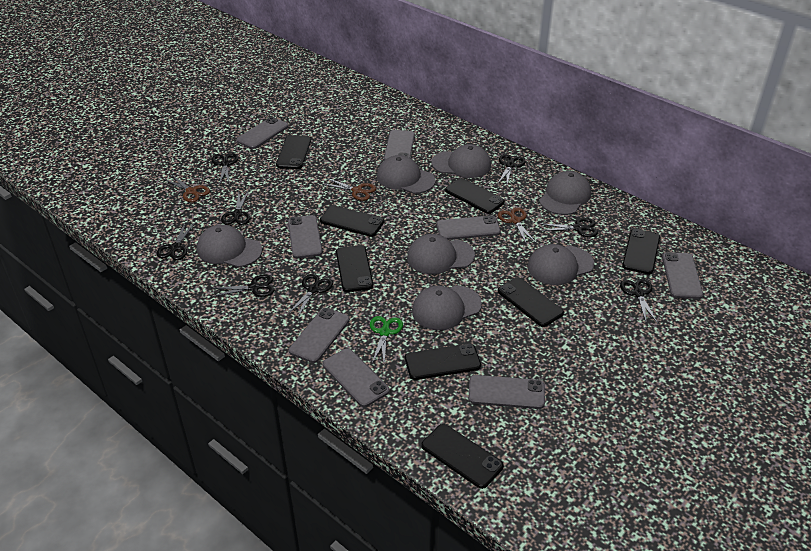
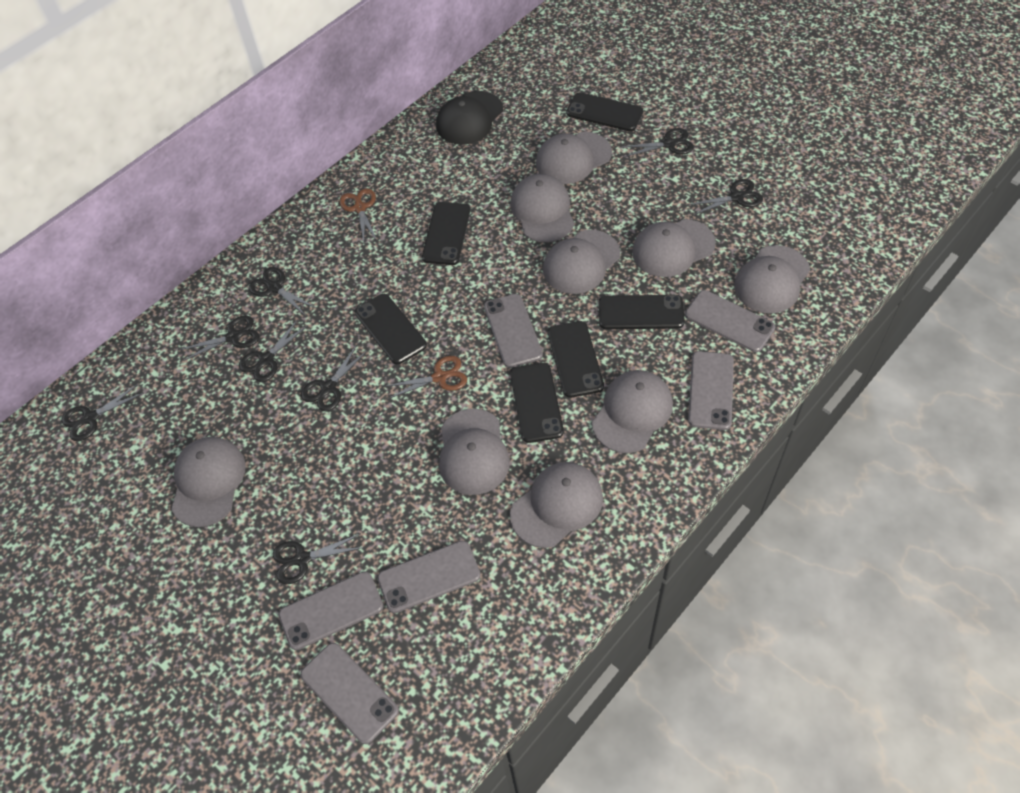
black cap: 0 -> 1
black phone: 8 -> 6
brown scissors: 3 -> 2
green scissors: 1 -> 0
grey cap: 7 -> 9
grey phone: 8 -> 6

